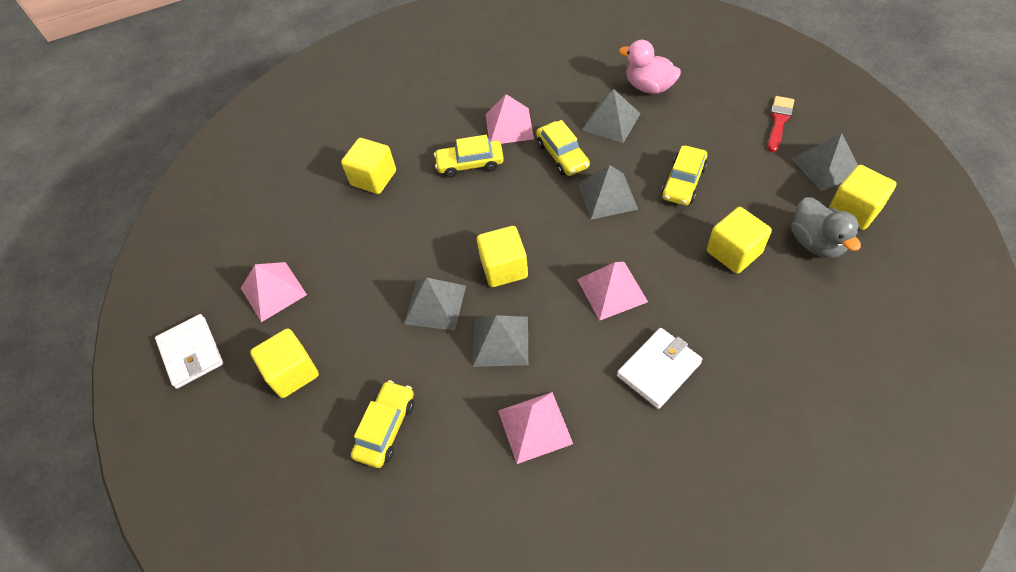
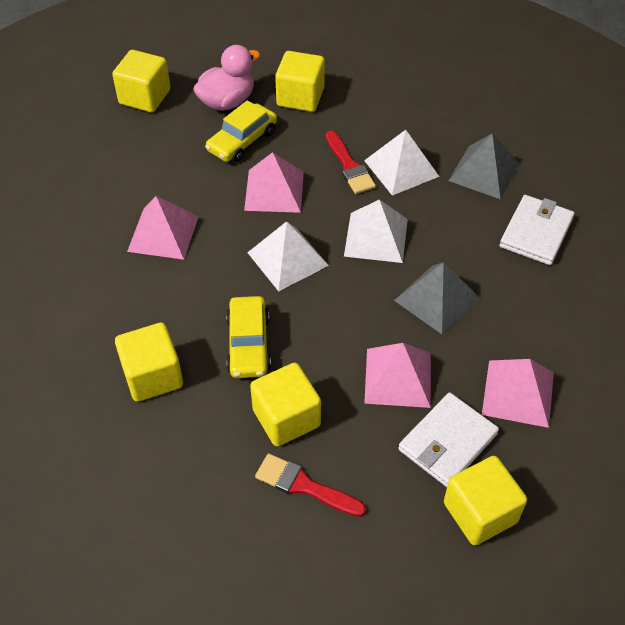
grey duck: 1 -> 0
grey pyramid: 5 -> 2
red brush: 1 -> 2
white pyramid: 0 -> 3
yellow car: 4 -> 2

